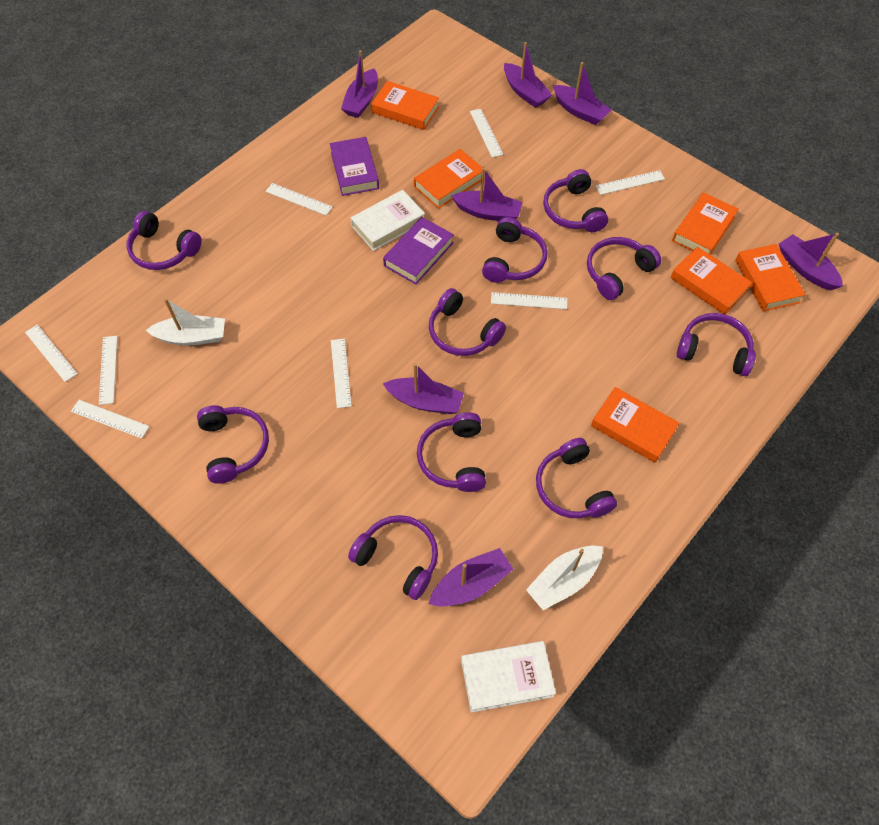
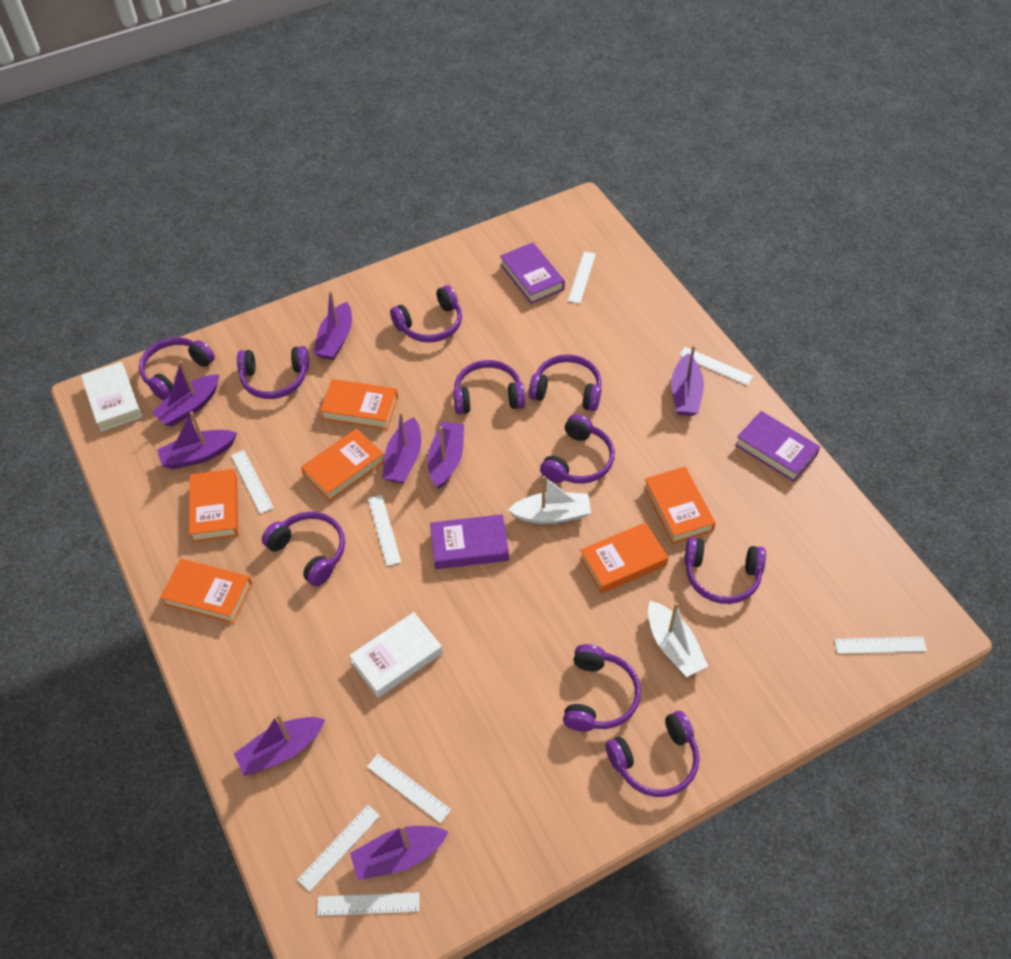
purple boat: 7 -> 8
purple book: 2 -> 3

